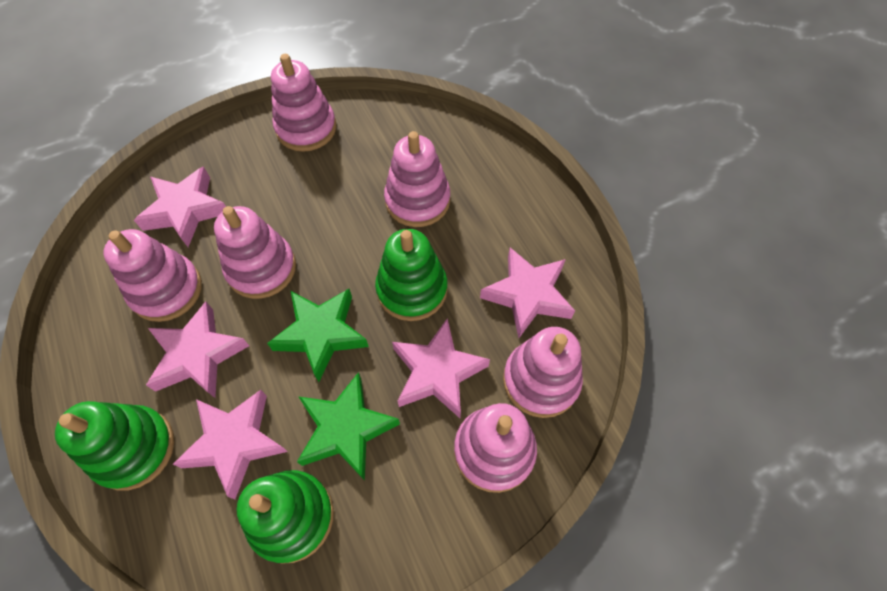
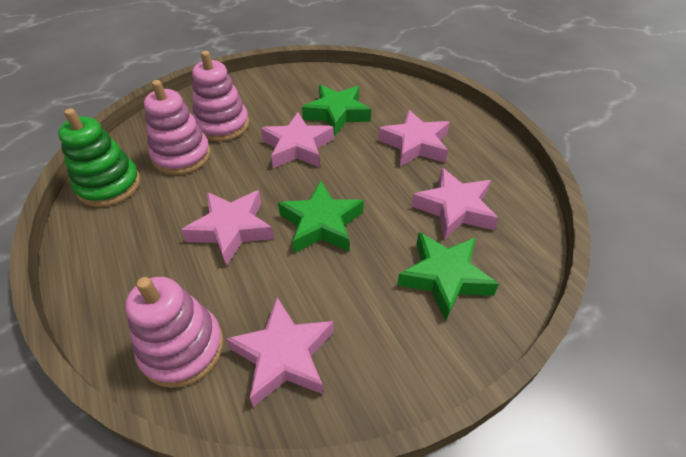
green stacking toy: 3 -> 1
green star: 2 -> 3
pink stacking toy: 6 -> 3

